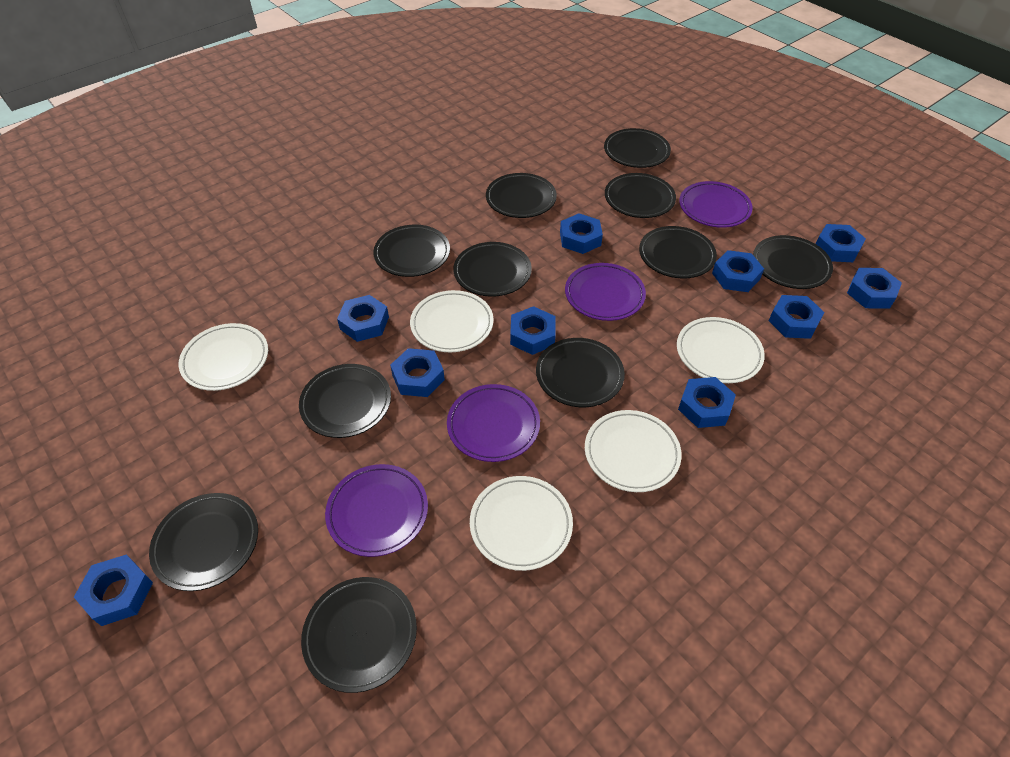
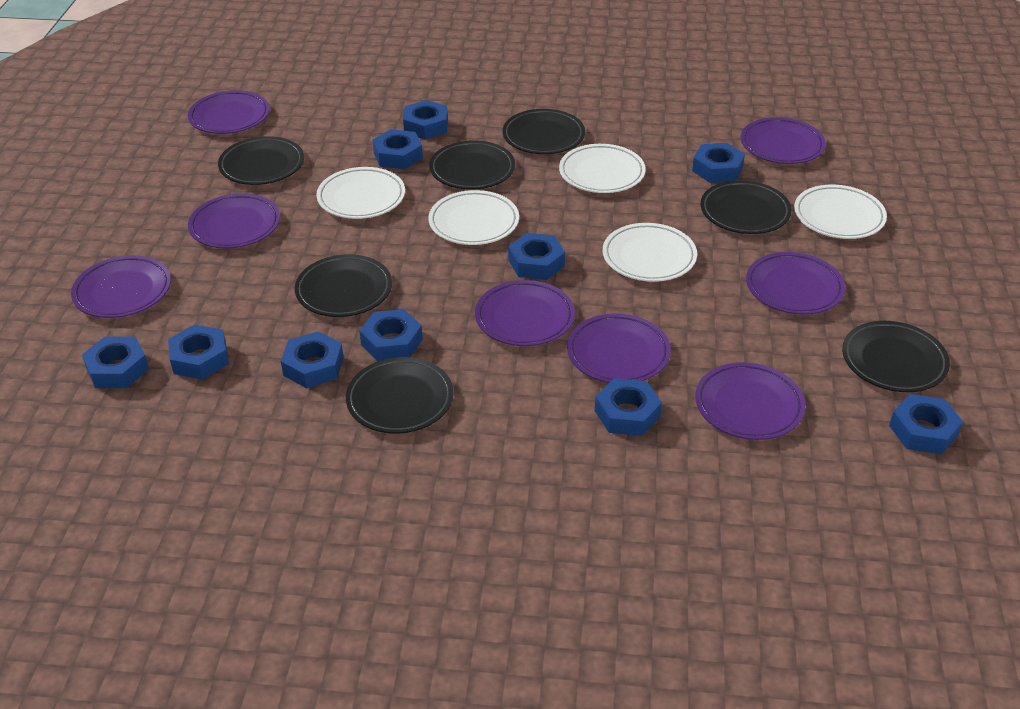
black plate: 11 -> 7
purple plate: 4 -> 8

